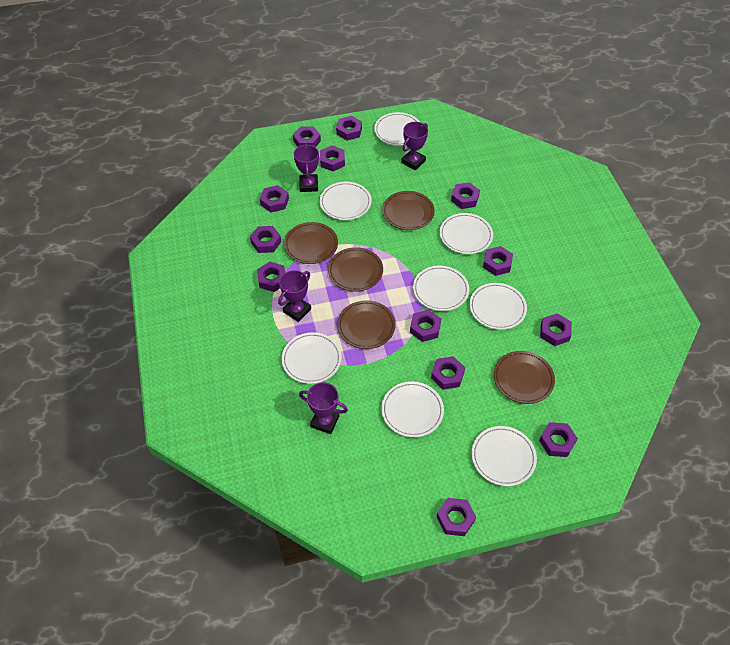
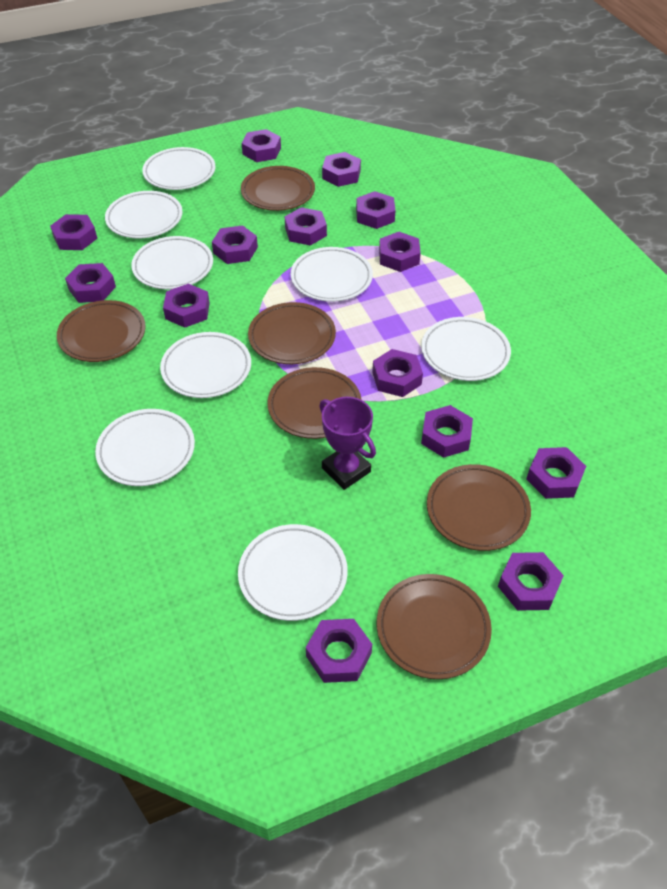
brown plate: 5 -> 6
purple nut: 13 -> 14
purple trophy: 4 -> 1

